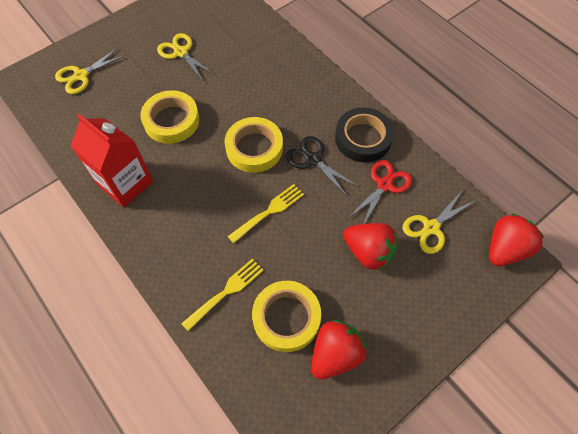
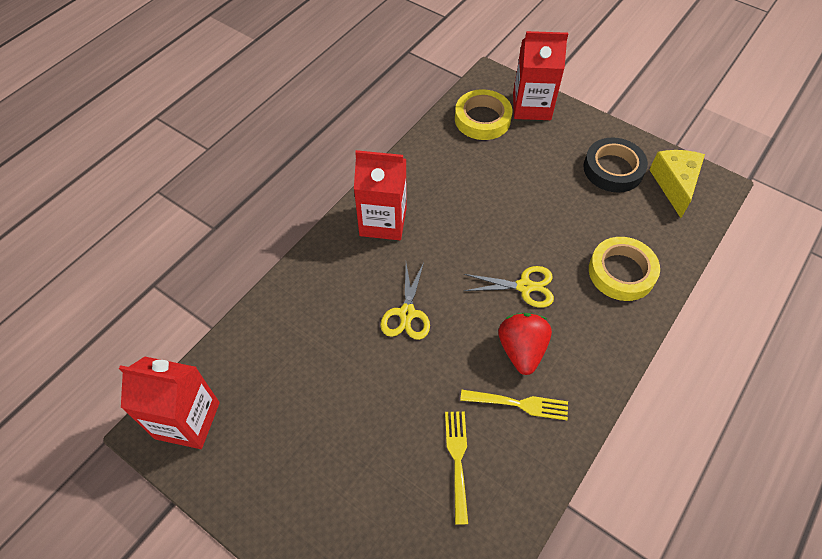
black scissors: 1 -> 0
red carton: 1 -> 3
red scissors: 1 -> 0
red strawberry: 3 -> 1
yellow cheese: 0 -> 1
yellow scissors: 3 -> 2
yellow tape: 3 -> 2

